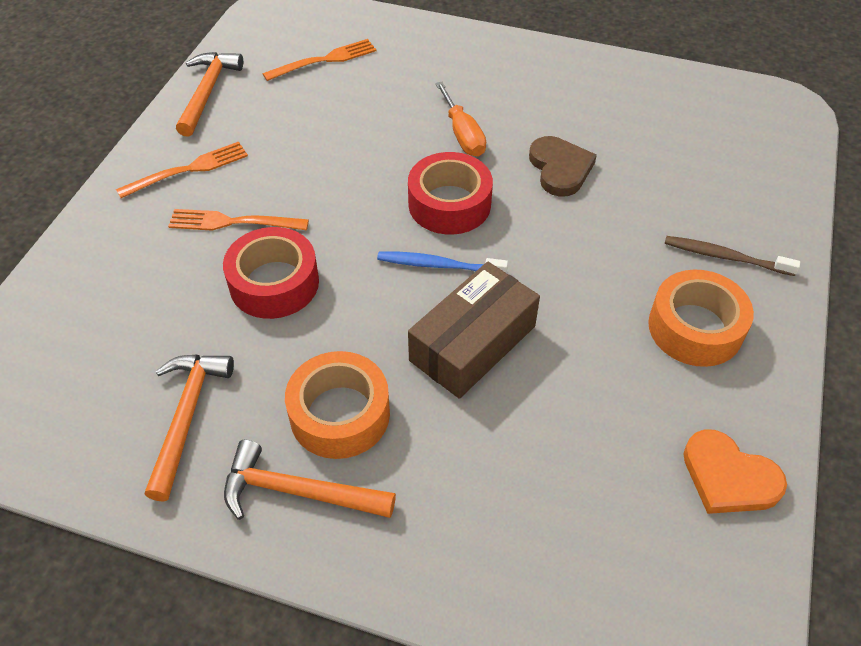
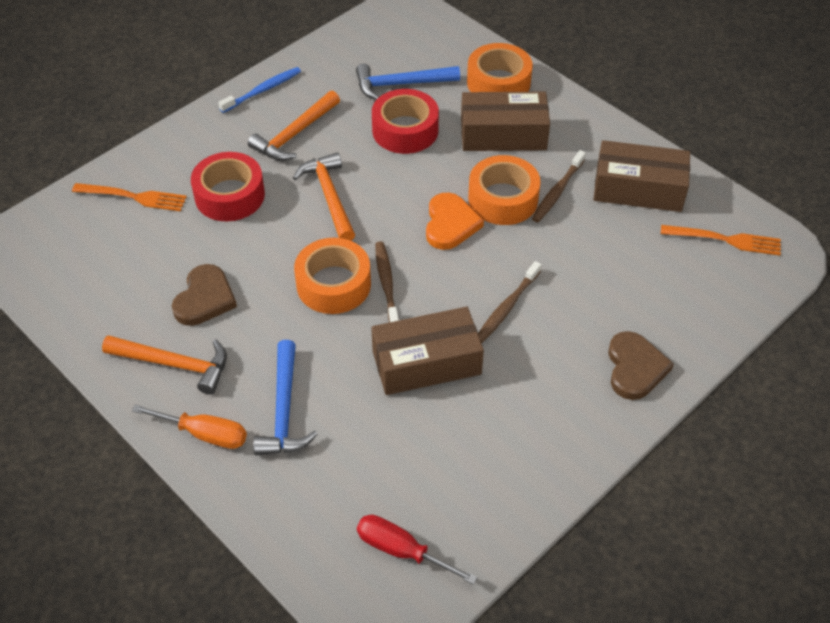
blue hammer: 0 -> 2
brown box: 1 -> 3
brown heart: 1 -> 2
brown toothbrush: 1 -> 3
orange fork: 3 -> 2
orange tape: 2 -> 3
red screwdriver: 0 -> 1

